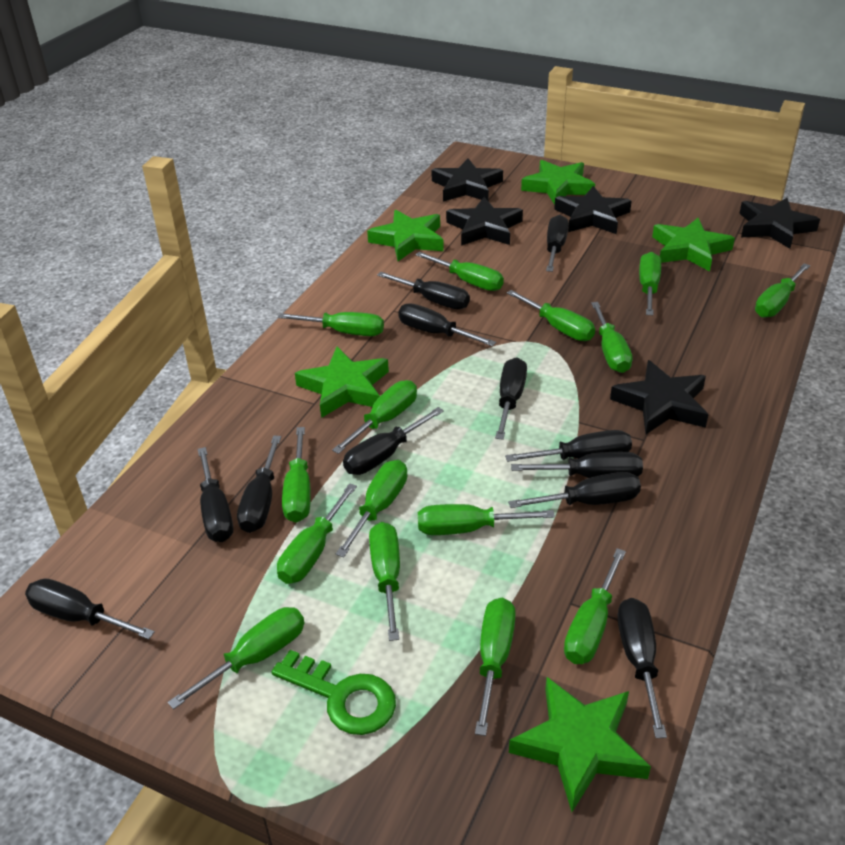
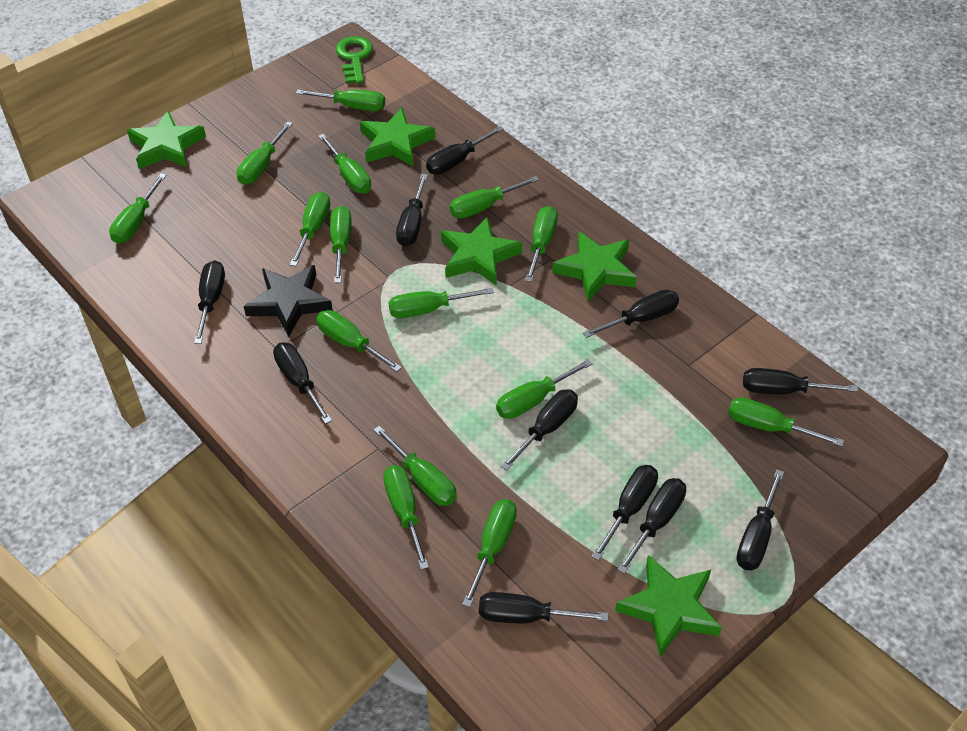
black screwdriver: 12 -> 11
black star: 5 -> 1

